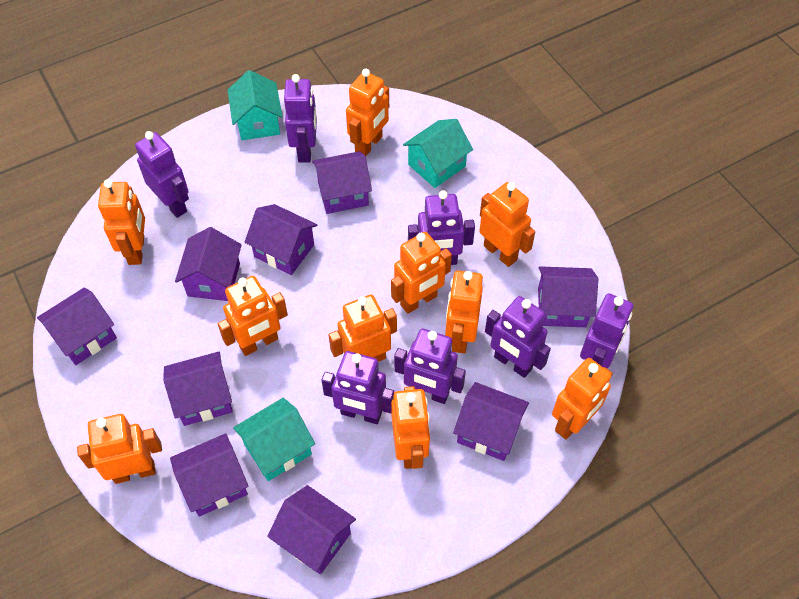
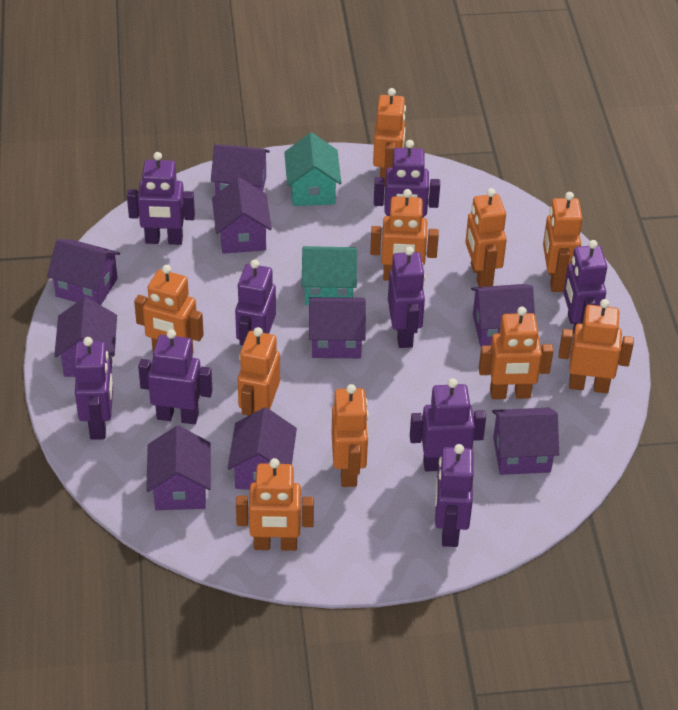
purple robot: 7 -> 9
turquoise house: 3 -> 2

